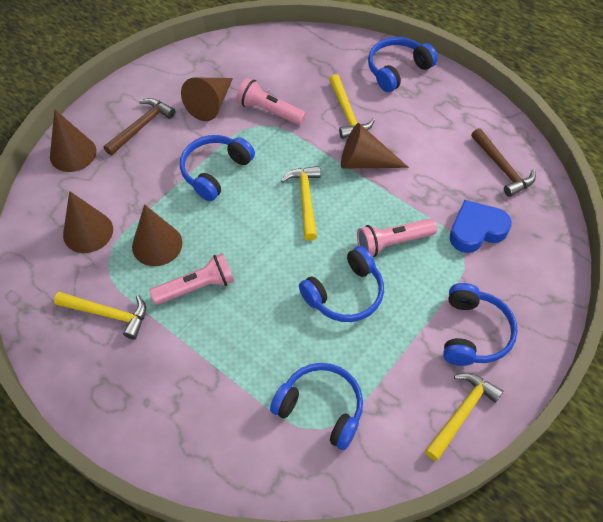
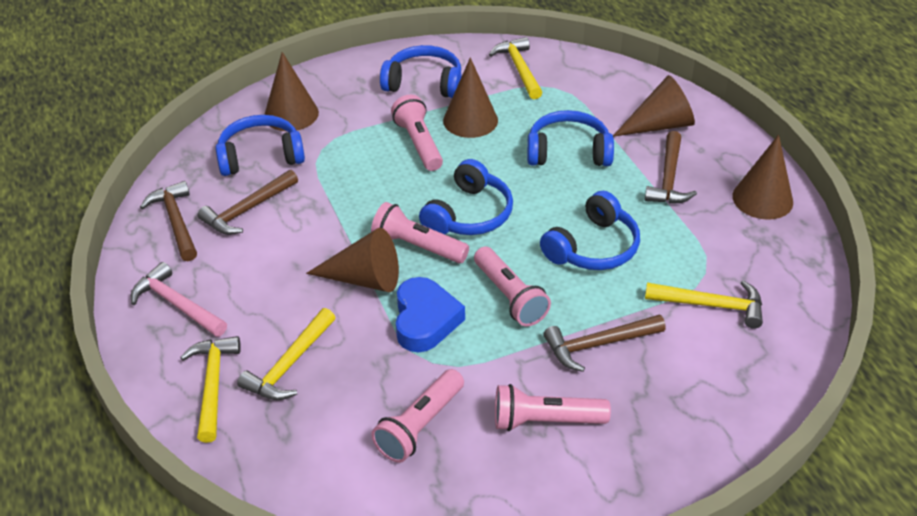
brown hammer: 2 -> 4
pink flashlight: 3 -> 5
pink hammer: 0 -> 1

